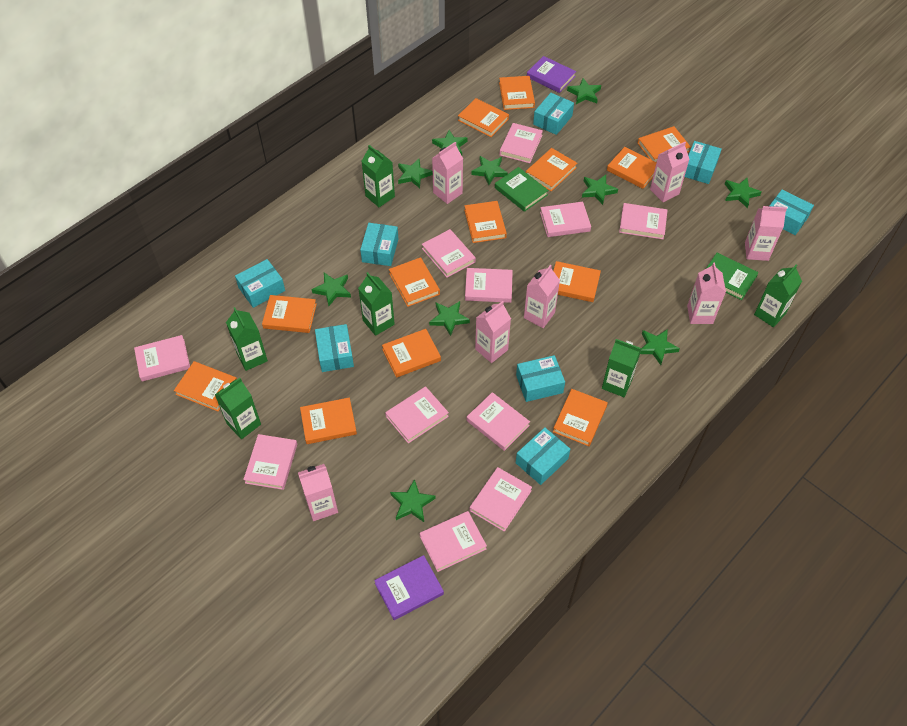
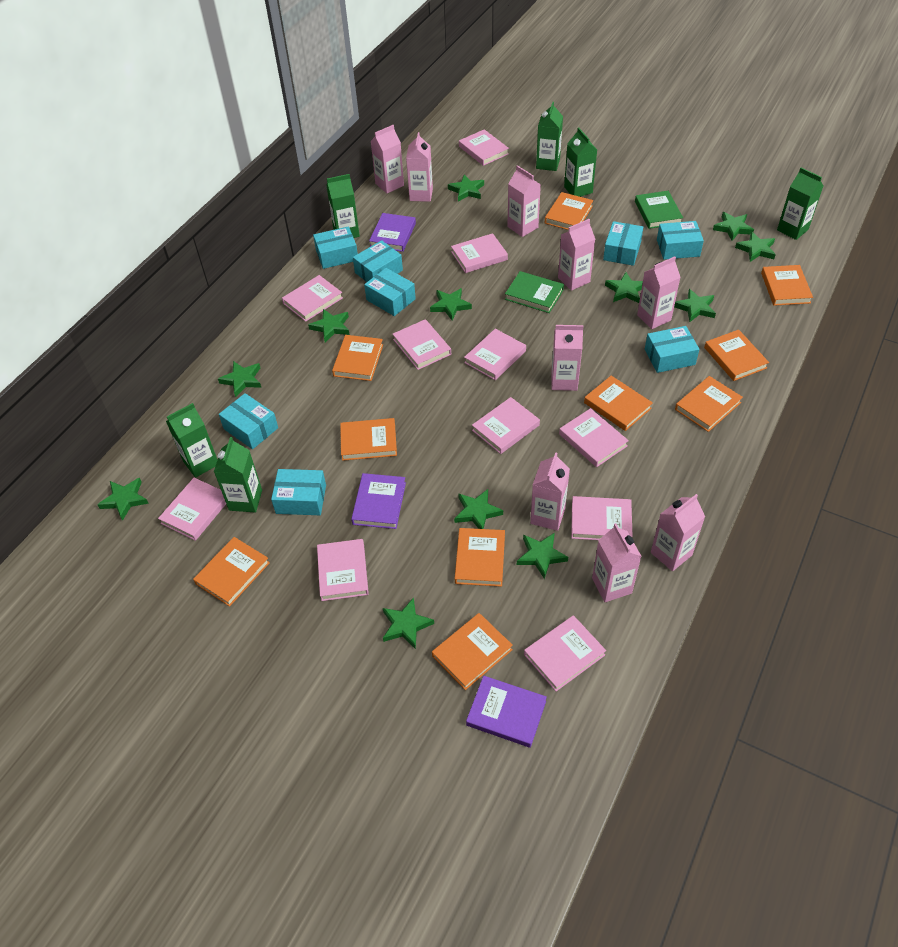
green star: 10 -> 12
orange book: 13 -> 10
pink carton: 7 -> 9
purple book: 2 -> 3

